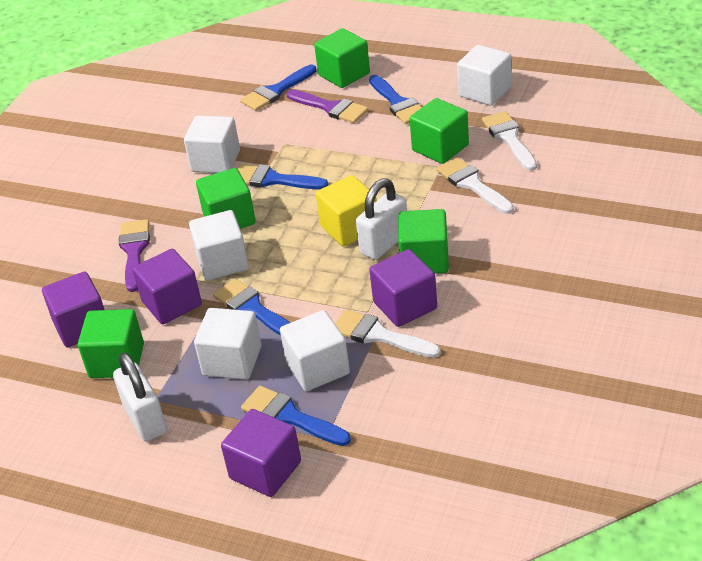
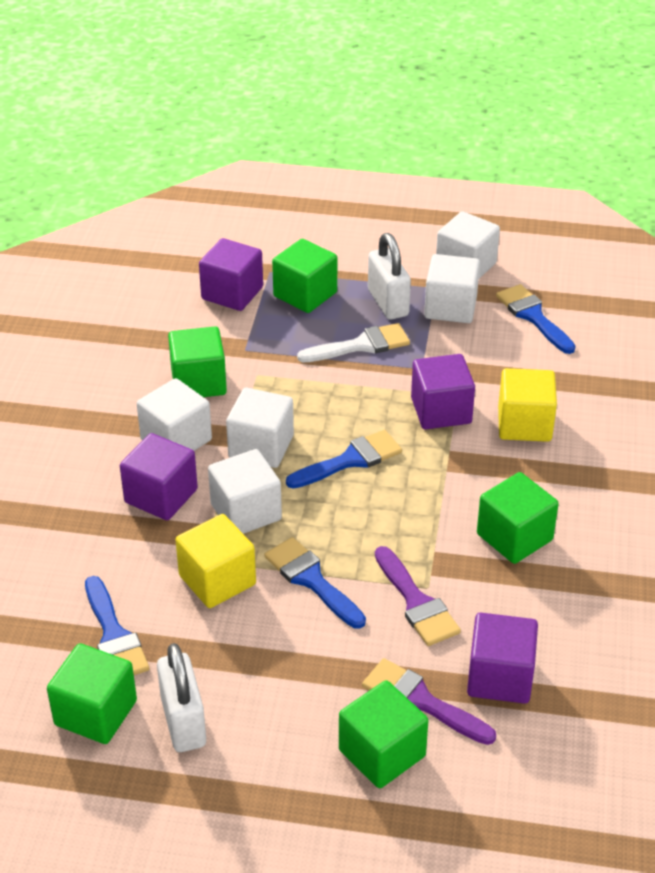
blue brush: 5 -> 4
white brush: 3 -> 1
yellow cube: 1 -> 2

